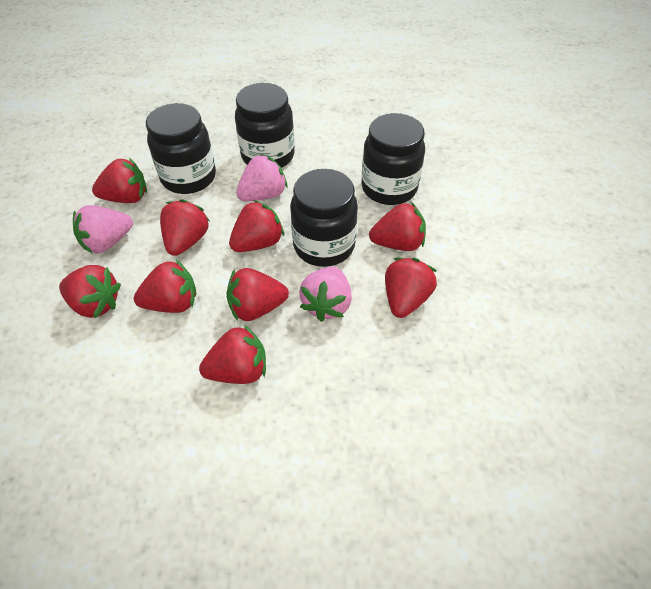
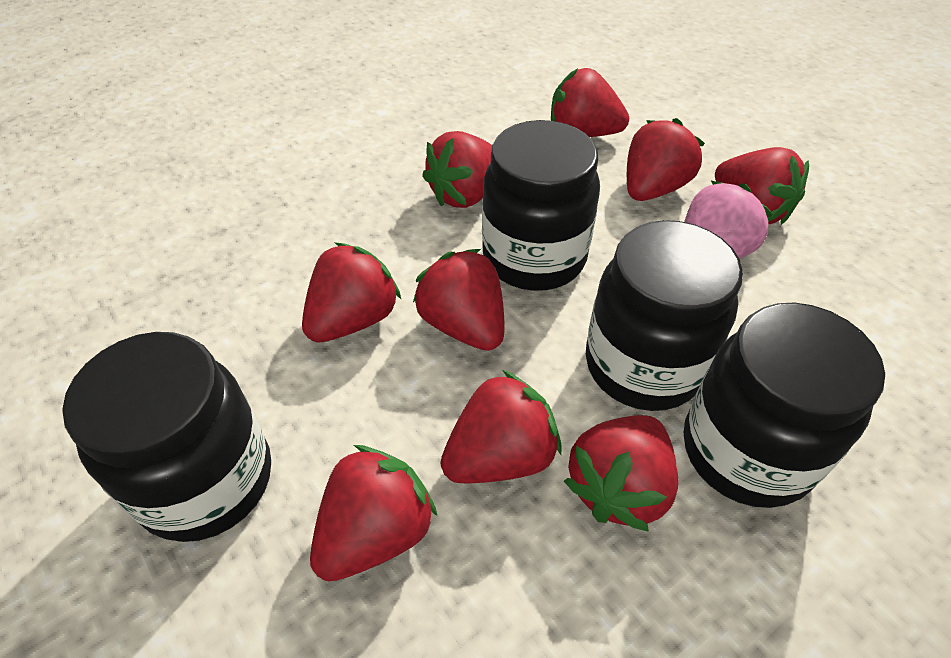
pink strawberry: 3 -> 1

